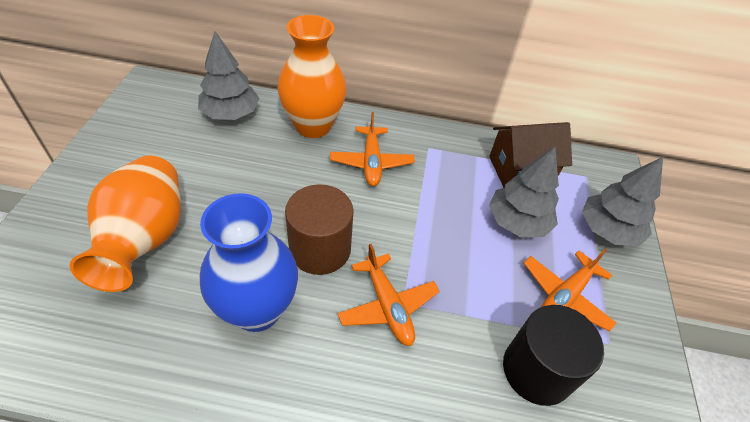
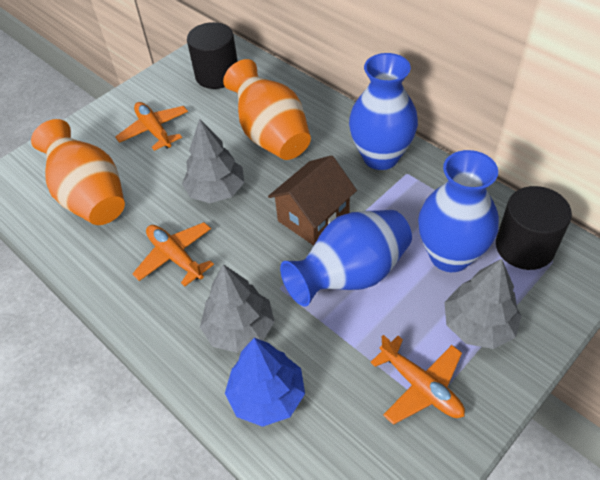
black cylinder: 1 -> 2
blue tree: 0 -> 1
blue vase: 1 -> 3
brown cylinder: 1 -> 0

